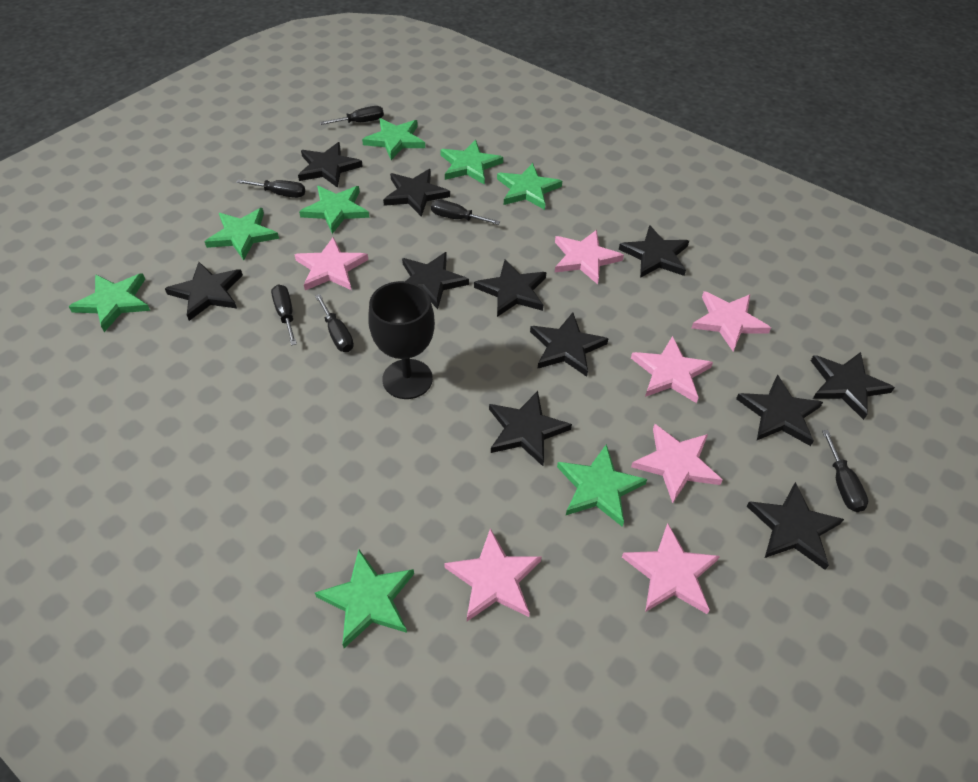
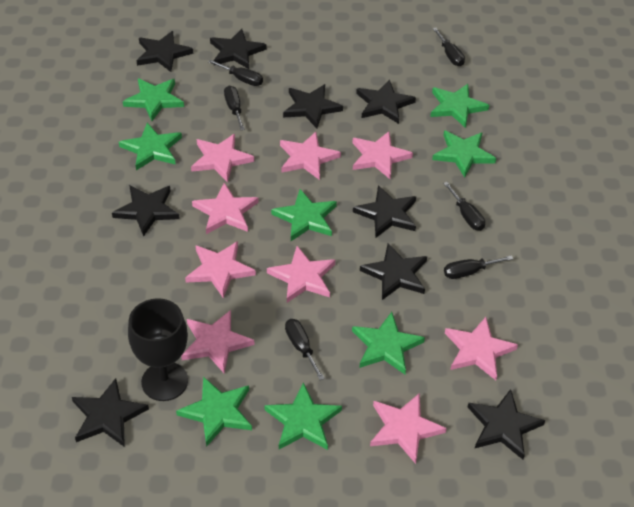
black star: 11 -> 9
pink star: 7 -> 9

